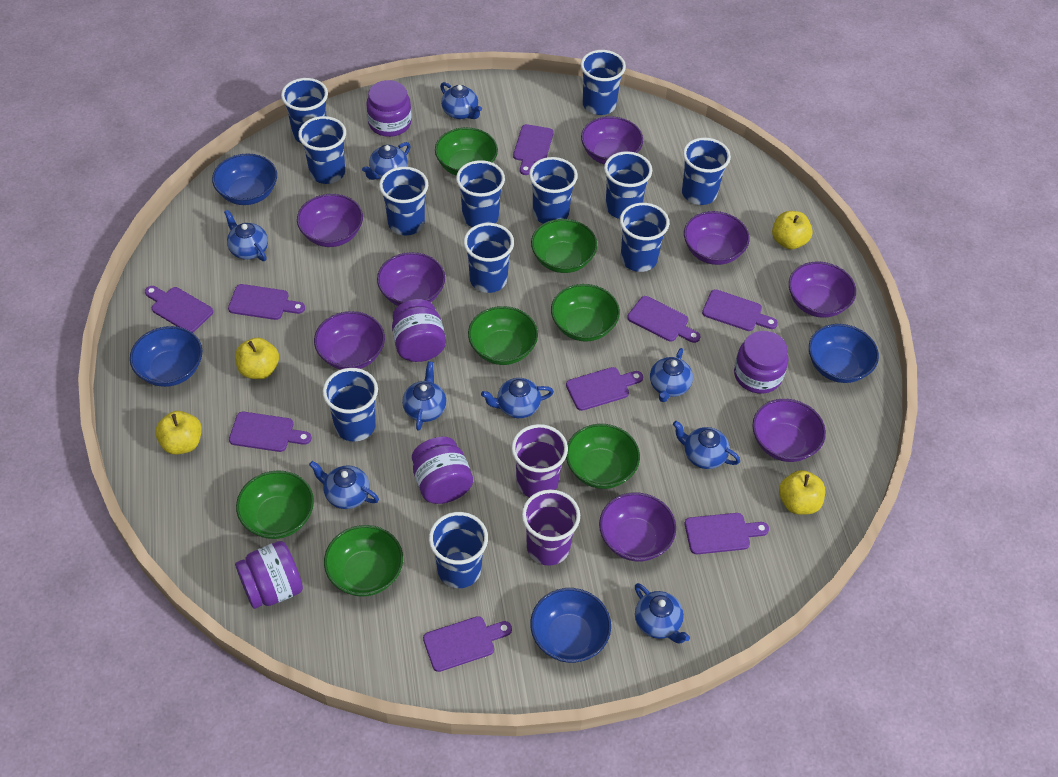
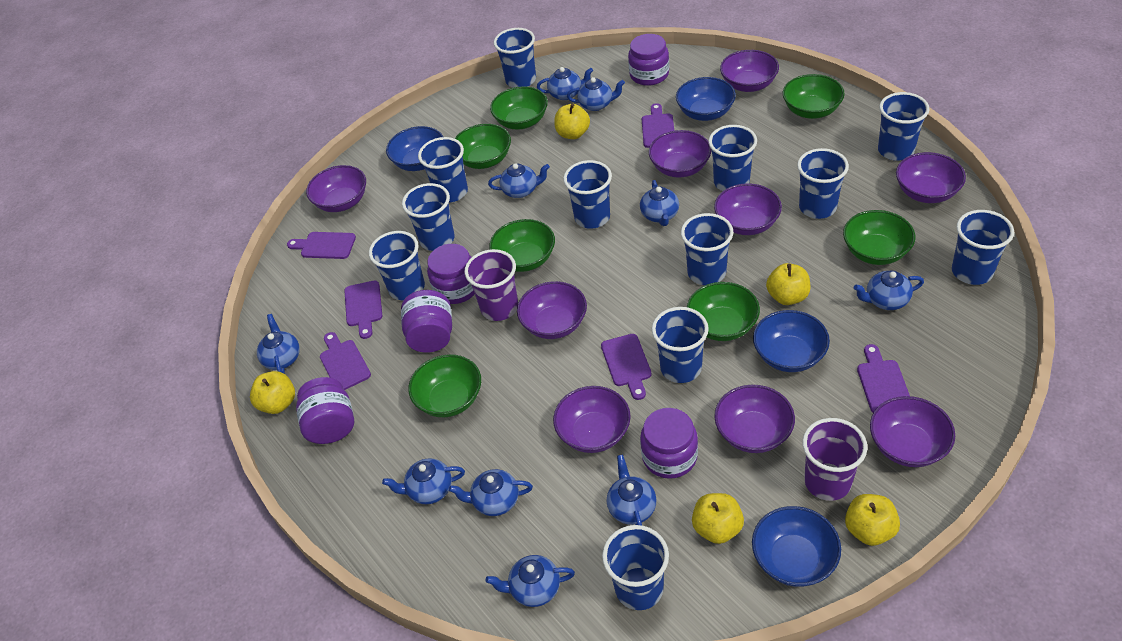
blue teapot: 9 -> 10
purple bowl: 8 -> 9
purple cutting board: 9 -> 6
yellow apple: 4 -> 5

